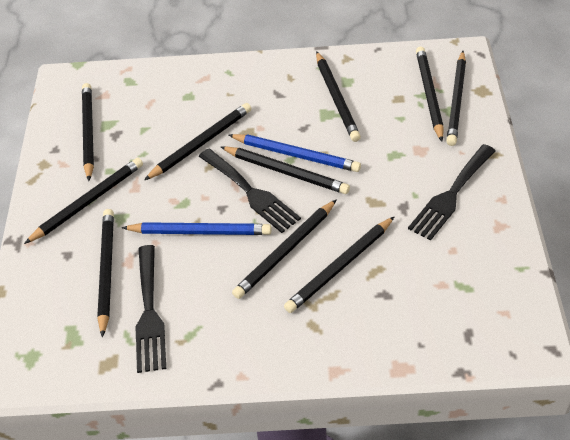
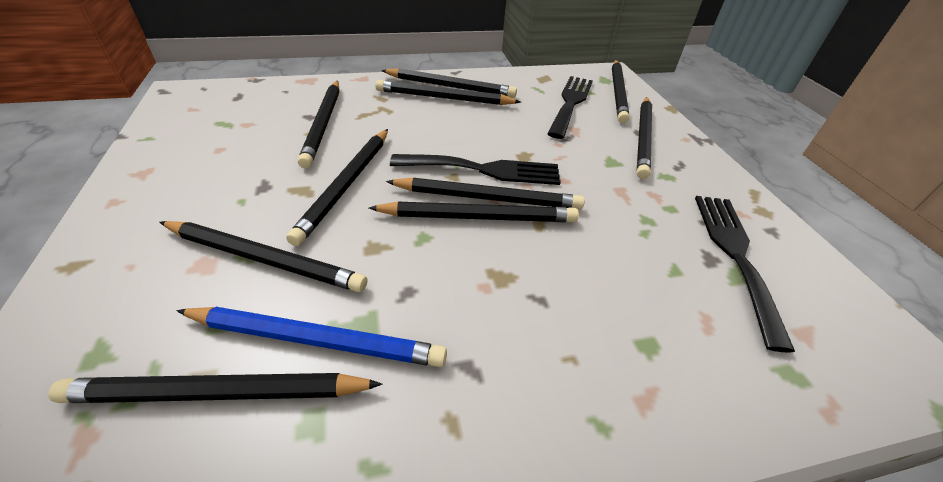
blue pencil: 2 -> 1

